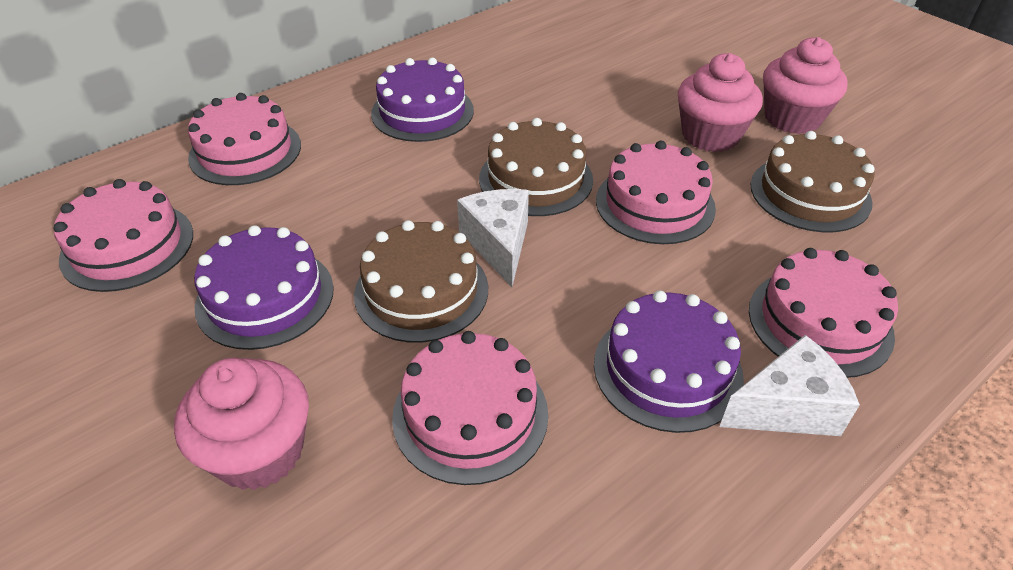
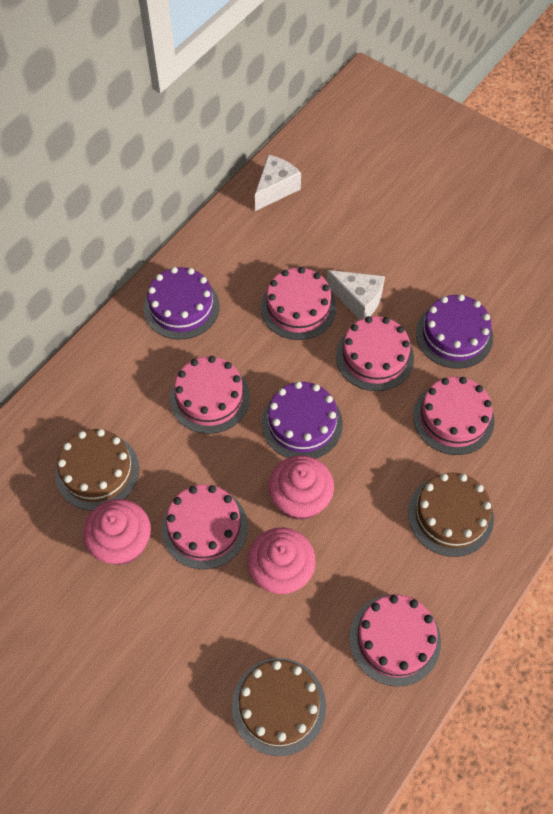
pink cake: 5 -> 6

